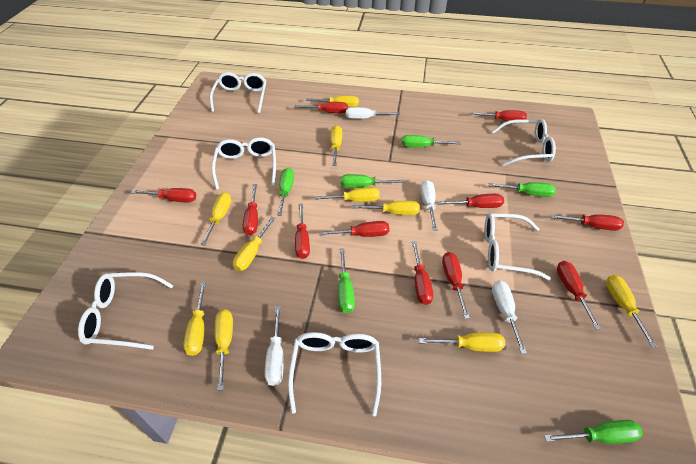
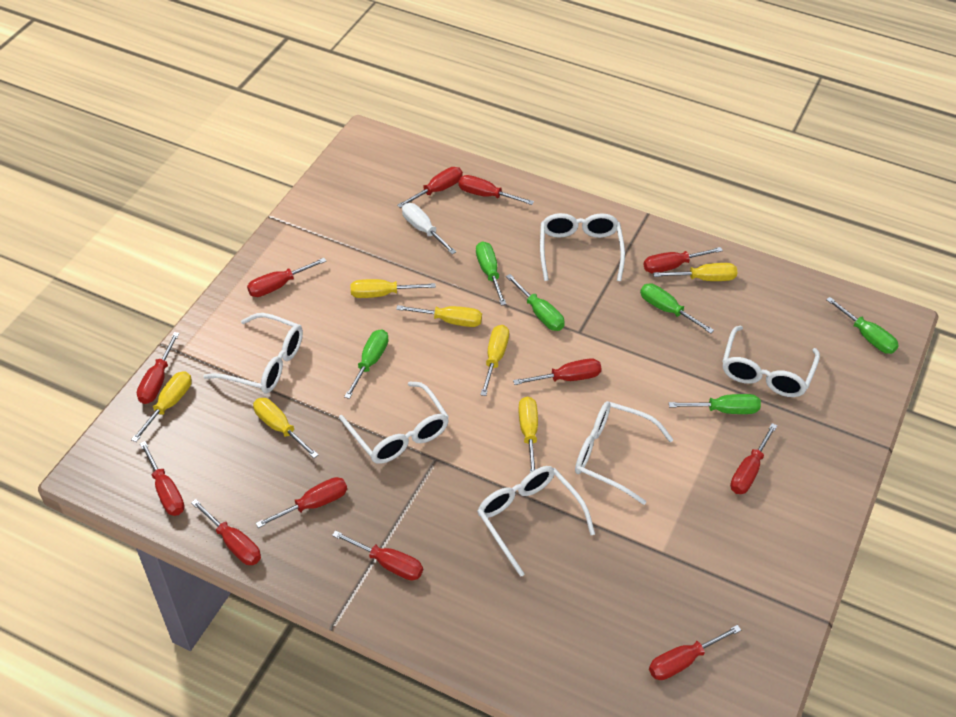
red screwdriver: 11 -> 12
white screwdriver: 4 -> 1
yellow screwdriver: 10 -> 7

